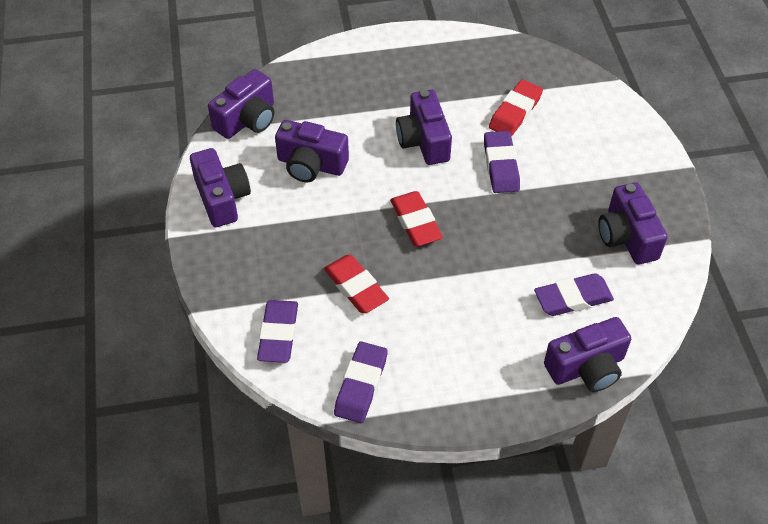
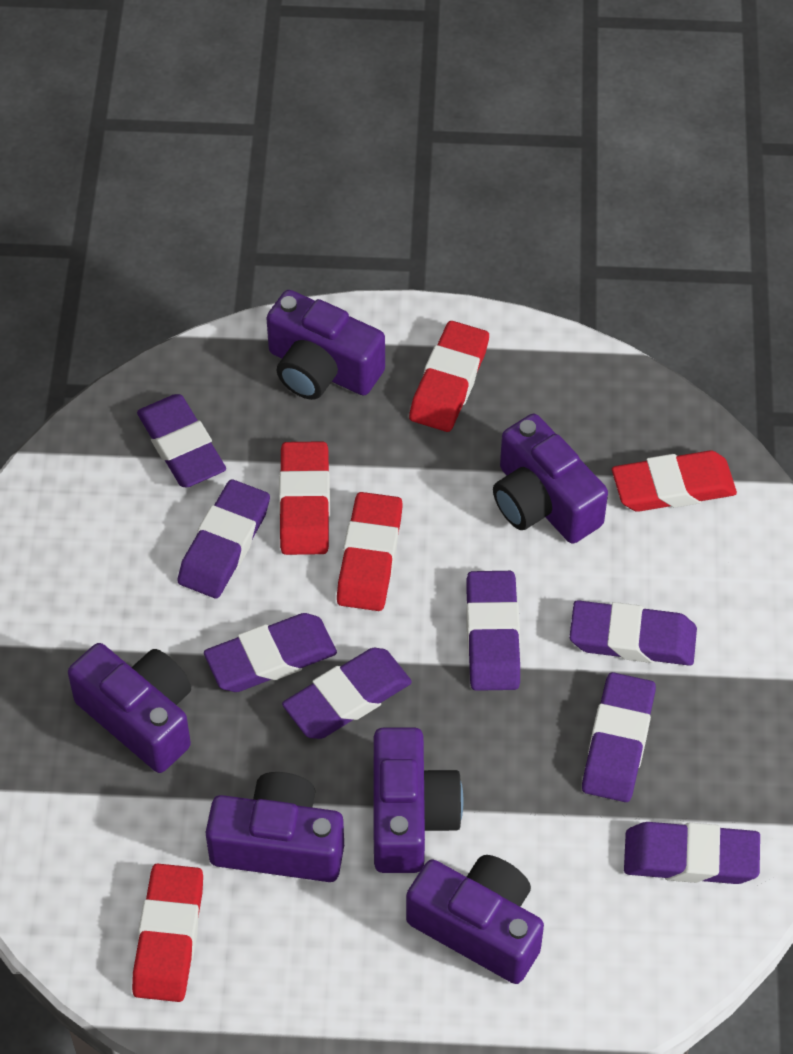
purple eraser: 4 -> 8
red eraser: 3 -> 5

